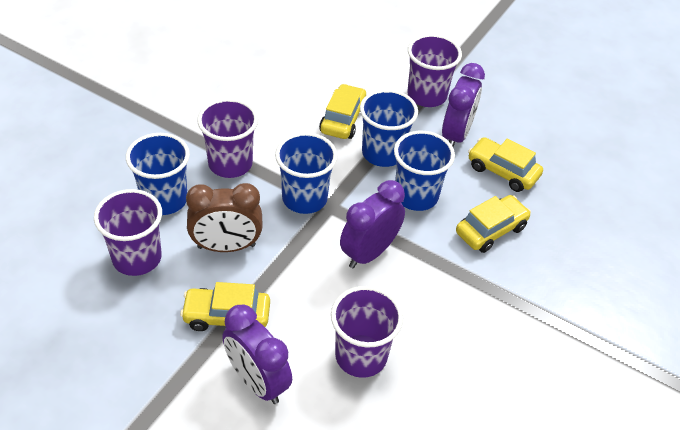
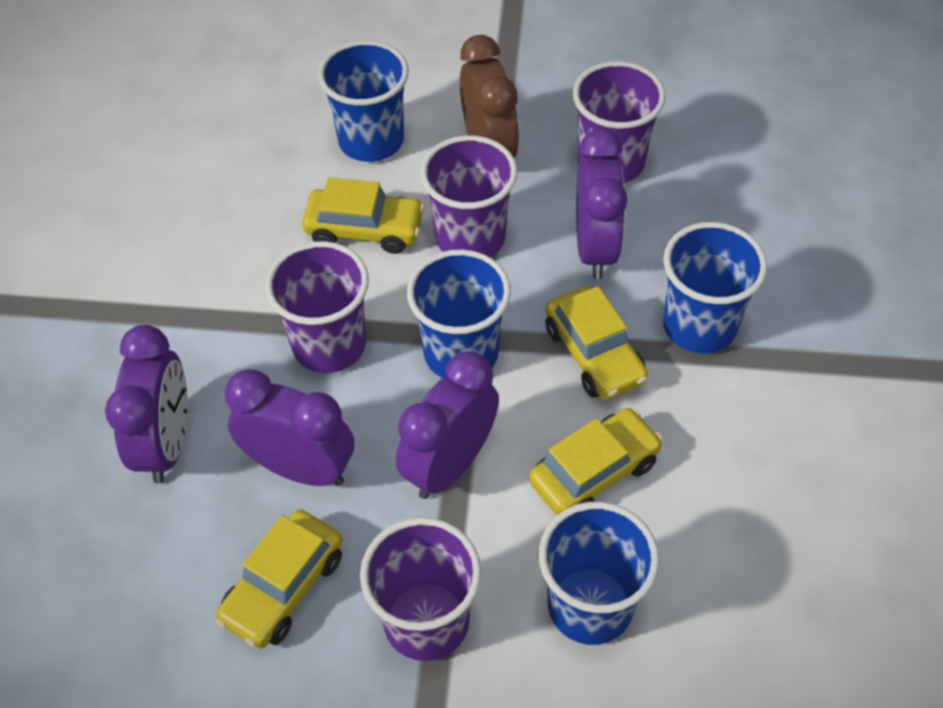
purple clock: 3 -> 4

